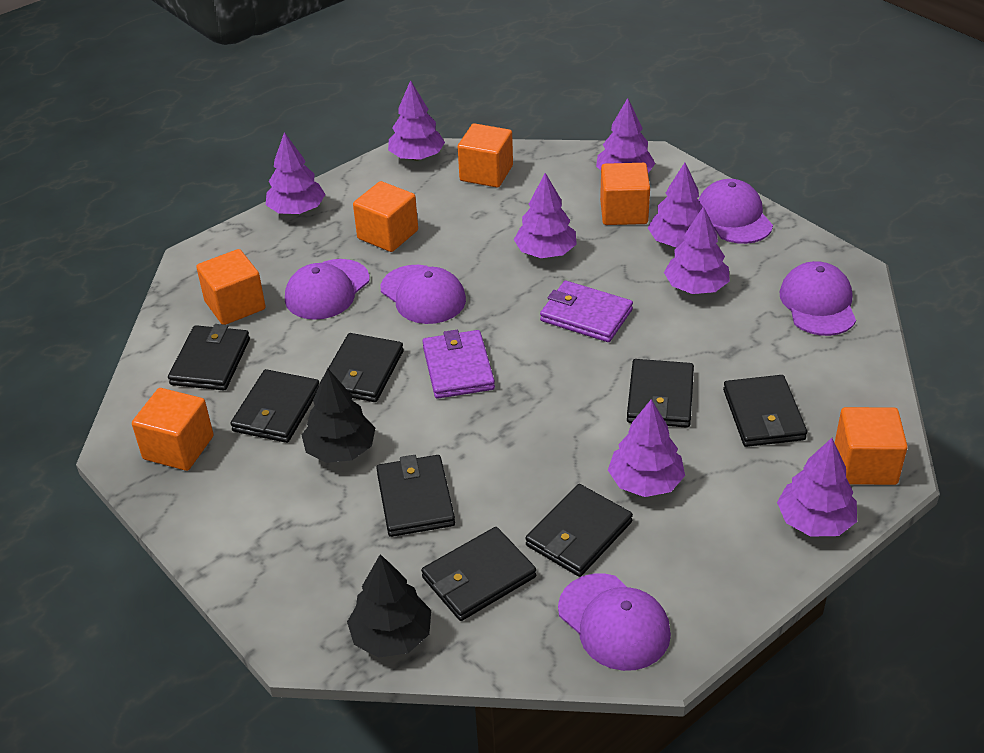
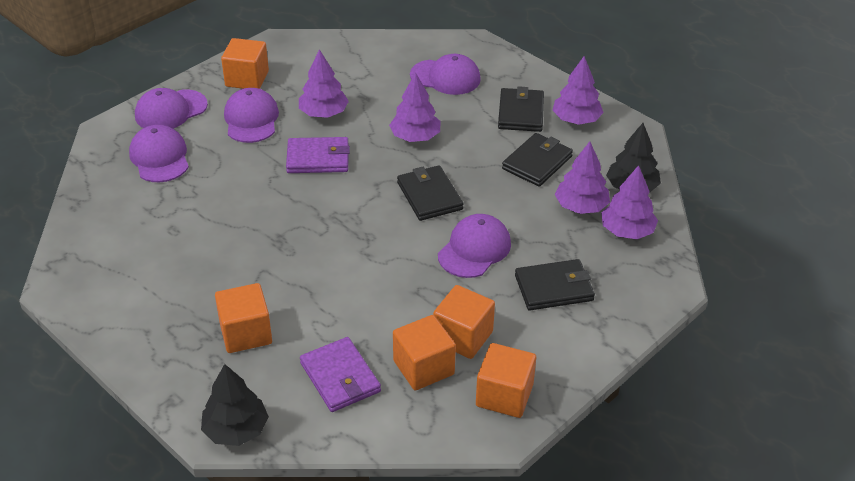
black wallet: 8 -> 4
orange cube: 6 -> 5
purple tree: 8 -> 5

